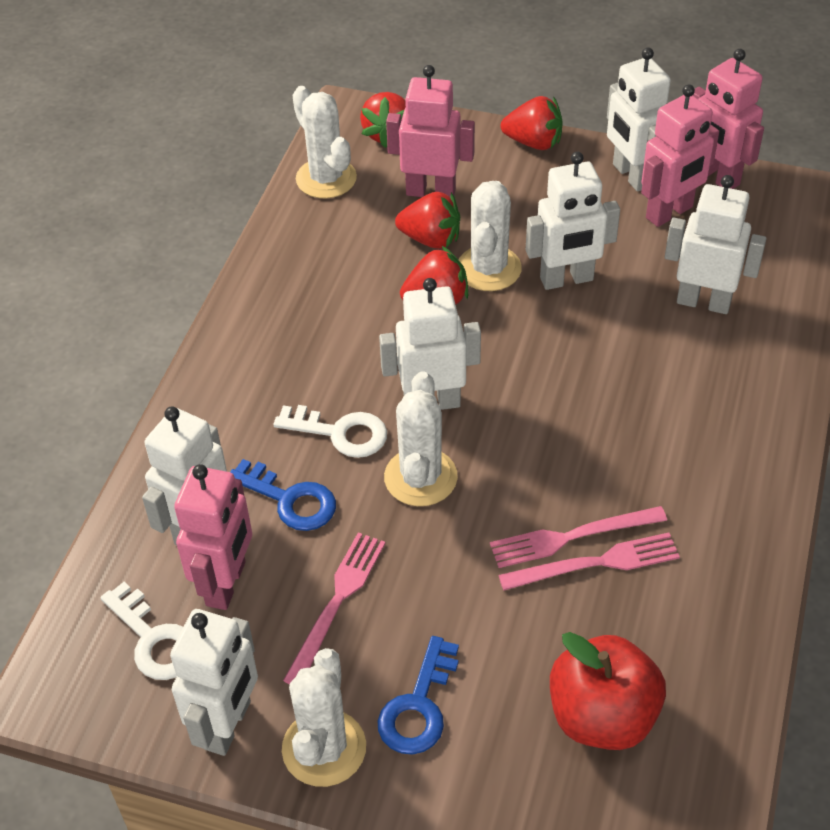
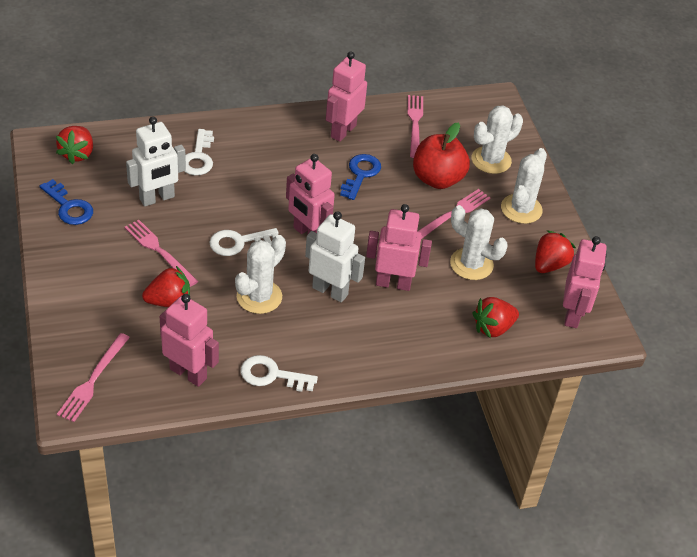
pink fork: 3 -> 4
pink robot: 4 -> 5
white key: 2 -> 3
white robot: 6 -> 2

